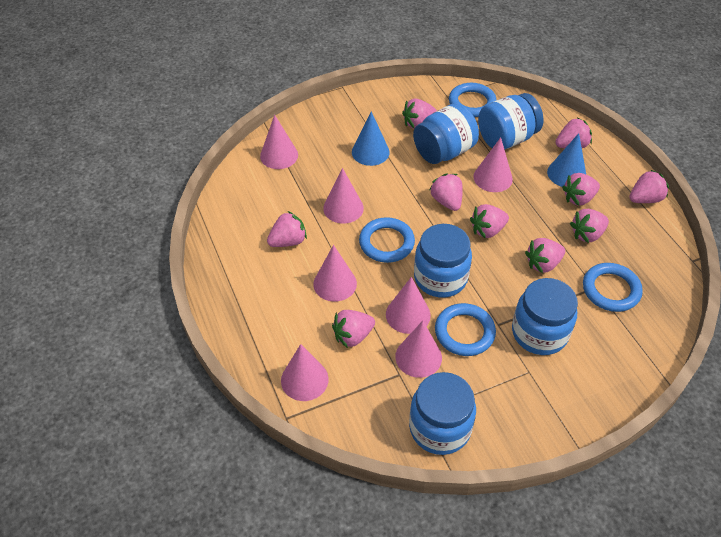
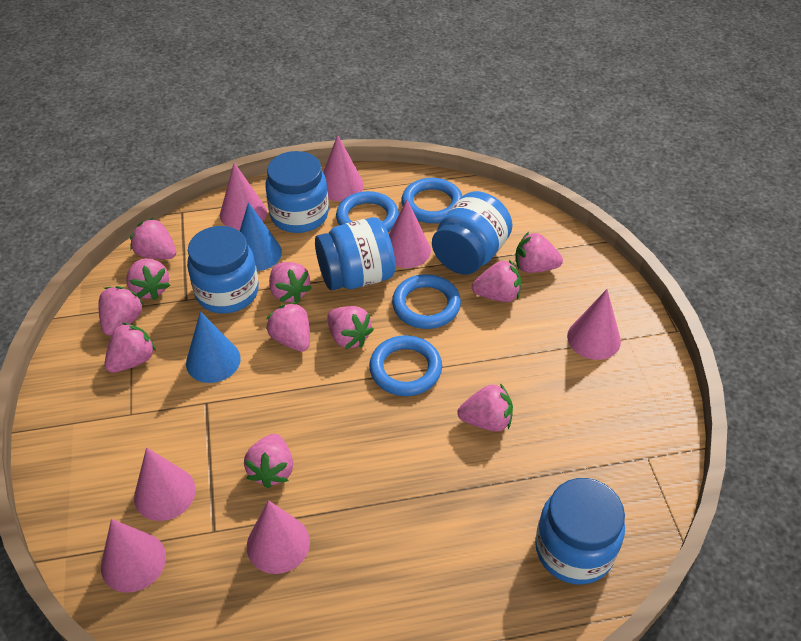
pink strawberry: 10 -> 11

